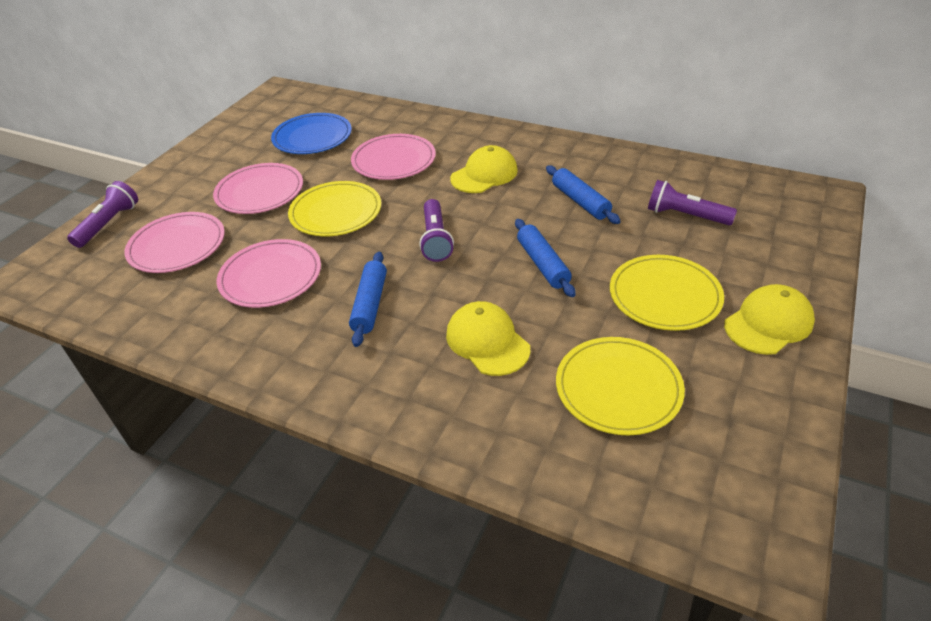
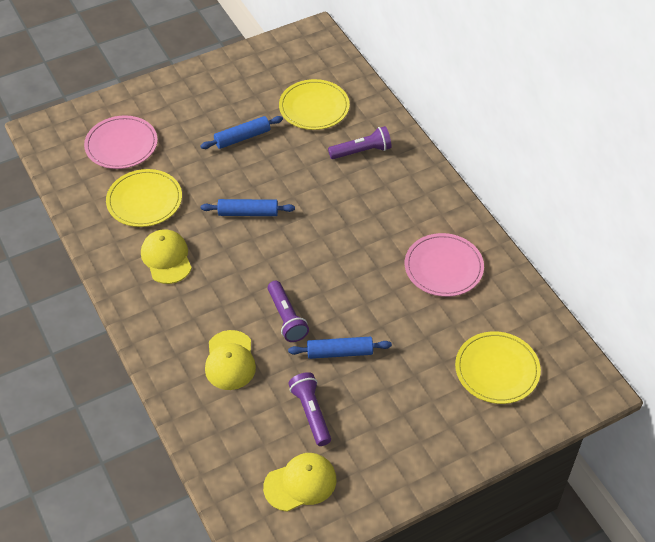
blue plate: 1 -> 0
pink plate: 4 -> 2

